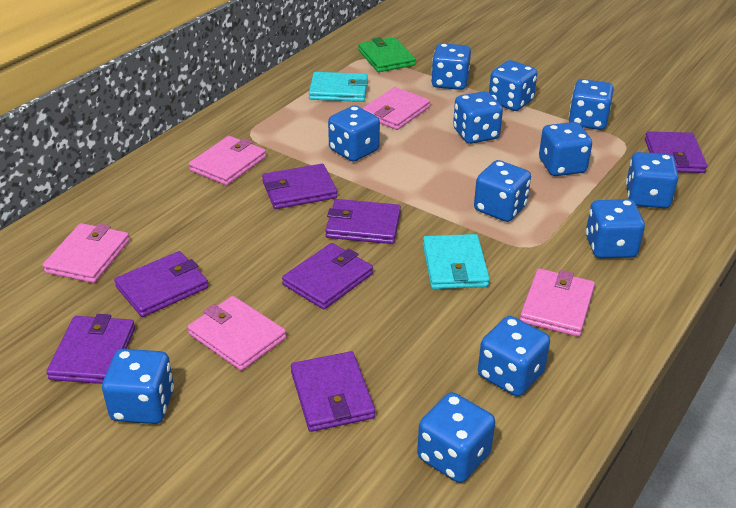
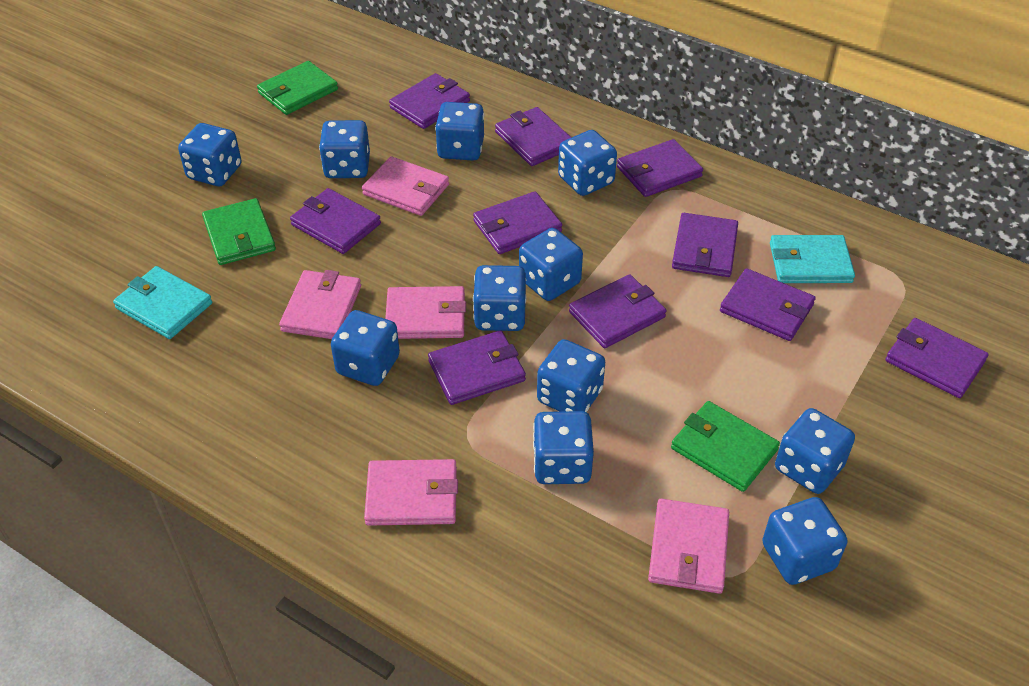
blue dice: 12 -> 11
green wallet: 1 -> 3
purple wallet: 7 -> 10

